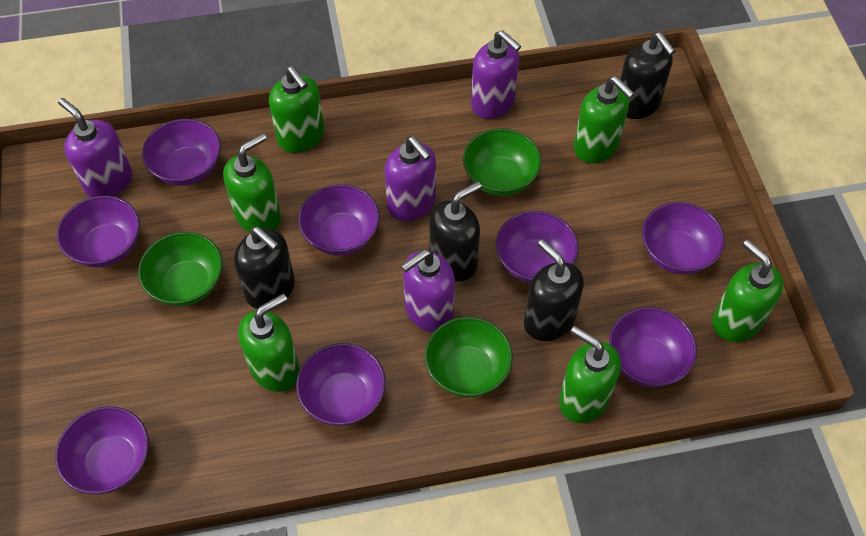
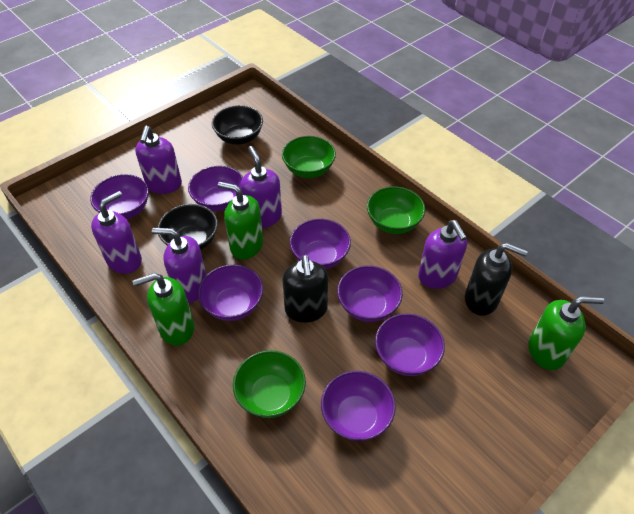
black bowl: 0 -> 2
black soap dispenser: 4 -> 2
green soap dispenser: 6 -> 3
purple bowl: 8 -> 7
purple soap dispenser: 4 -> 5

